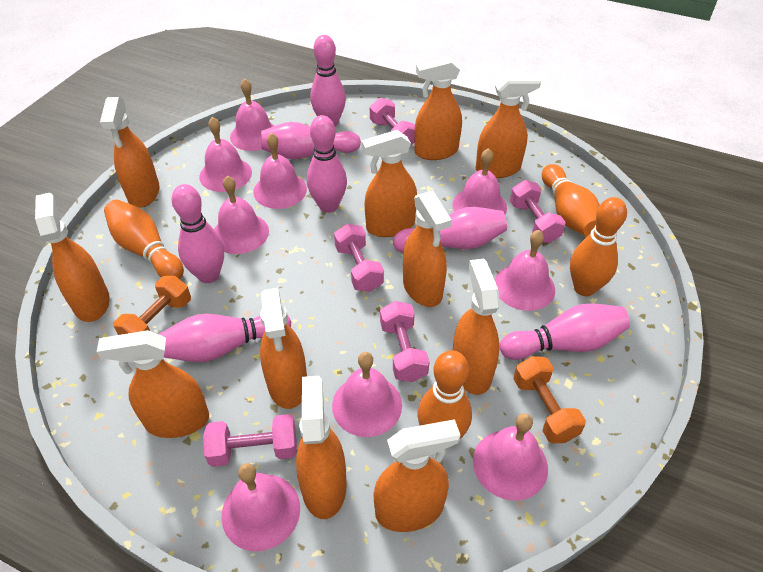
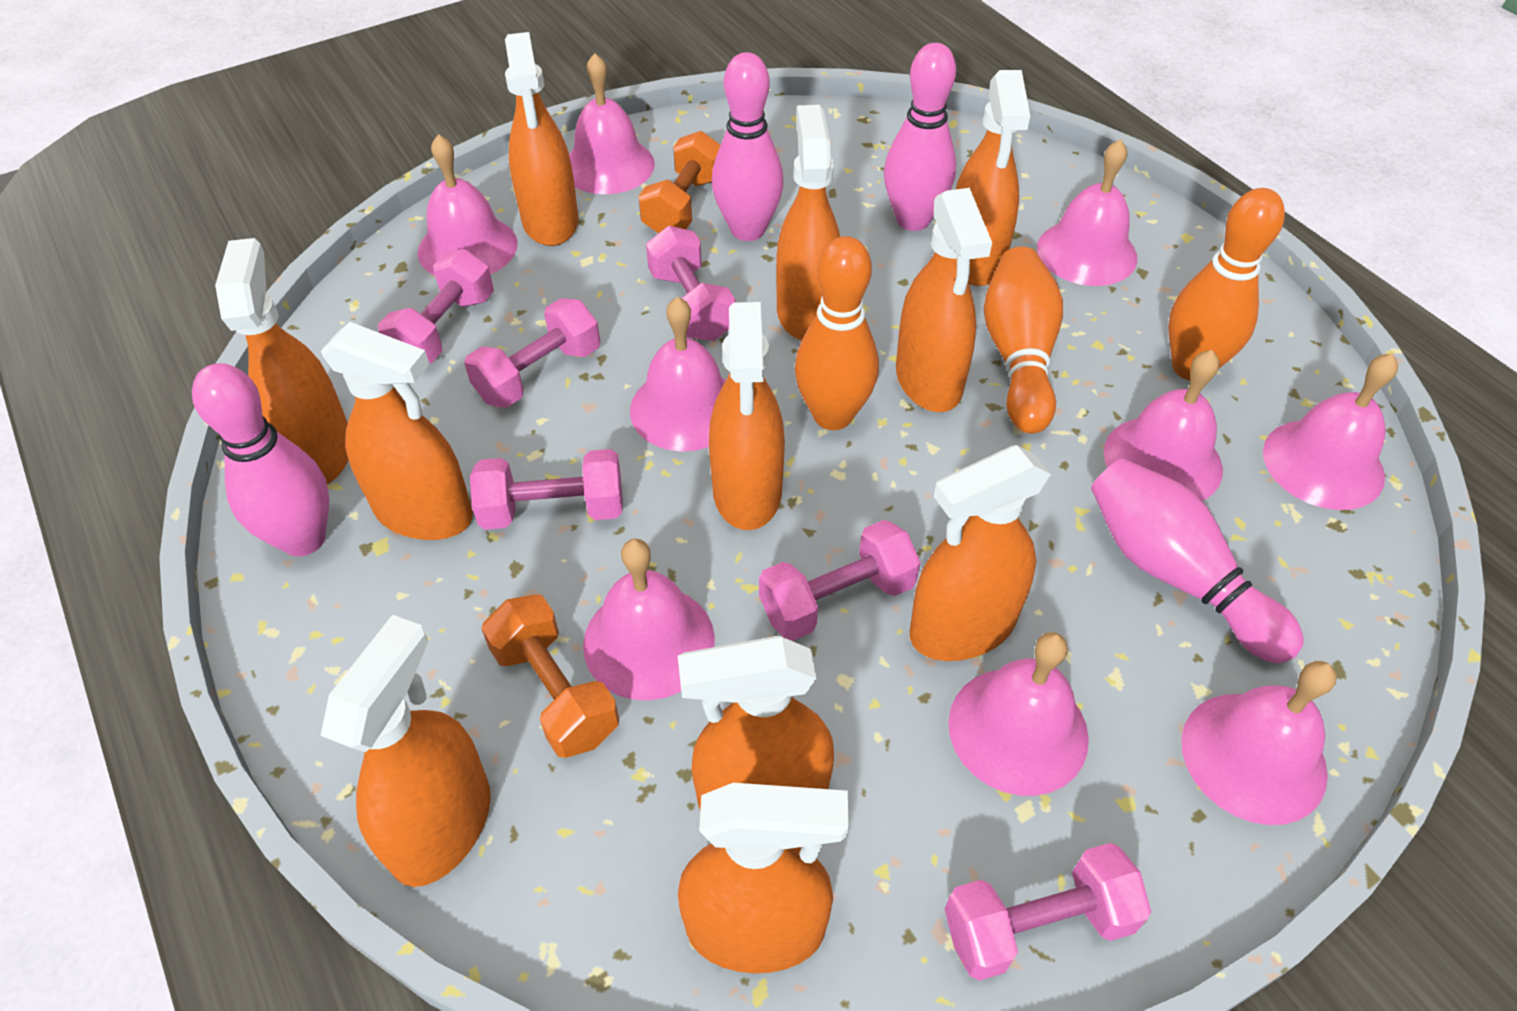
orange bowling pin: 4 -> 3
pink bowling pin: 7 -> 4
pink dumbbell: 5 -> 6

